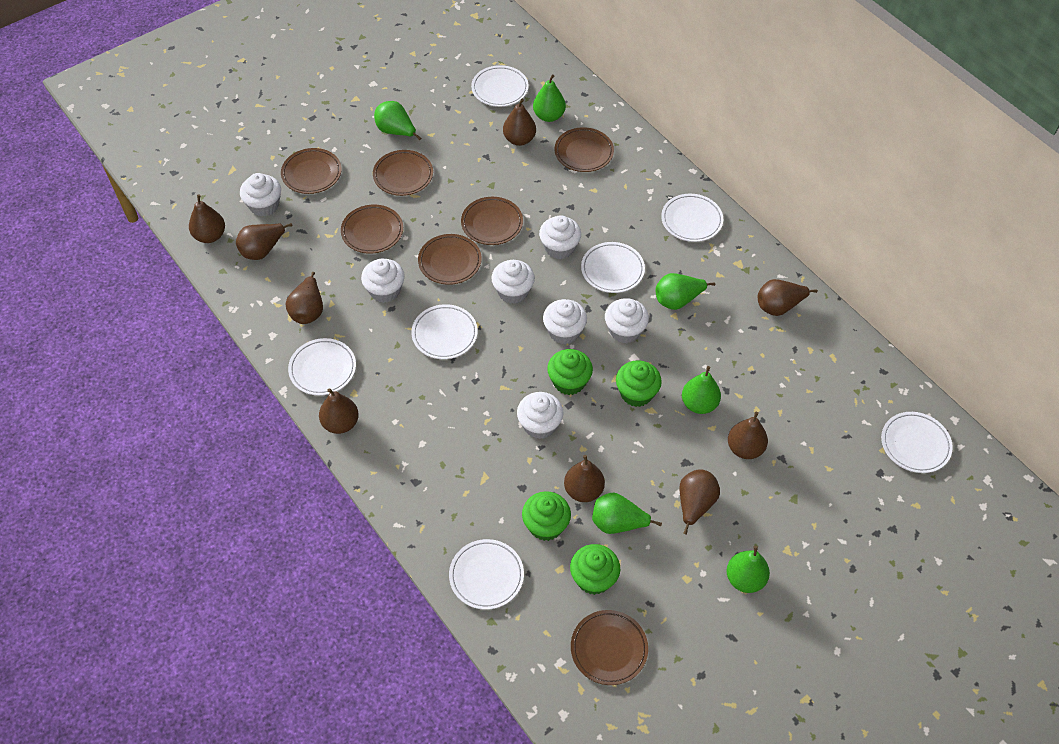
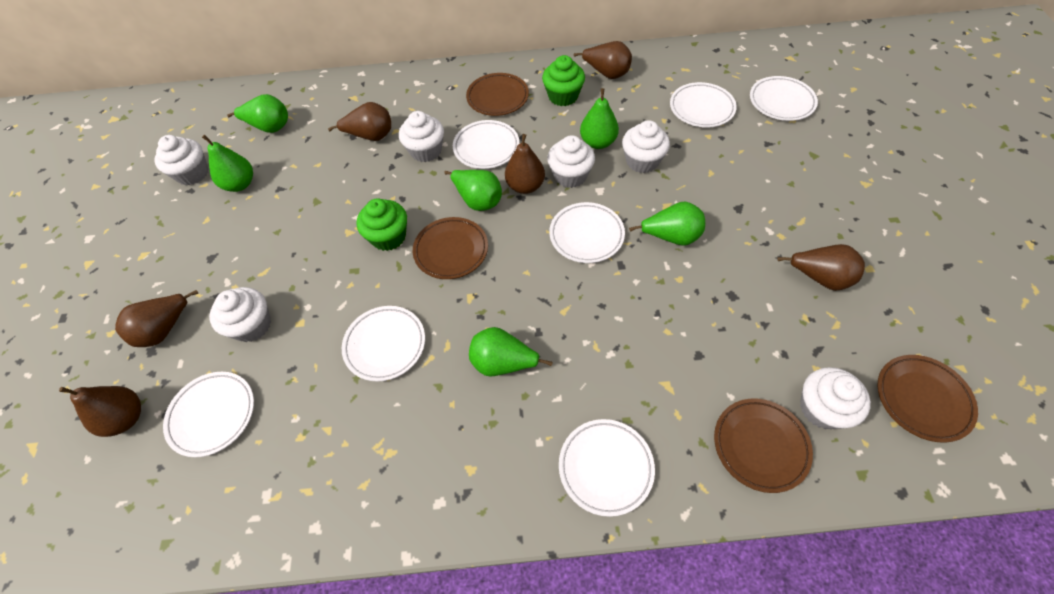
brown pear: 9 -> 6
brown plate: 7 -> 4
green cupcake: 4 -> 2
white cupcake: 7 -> 6

